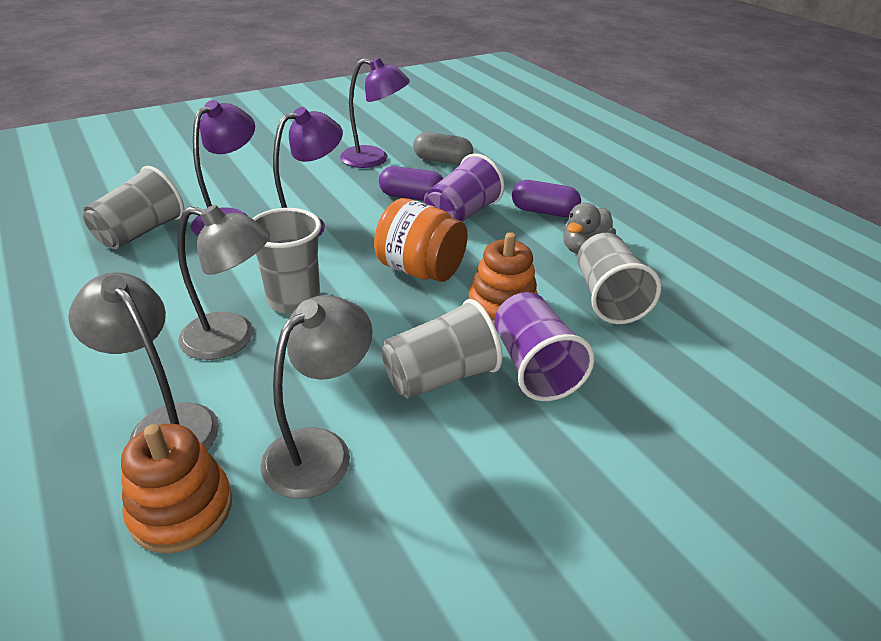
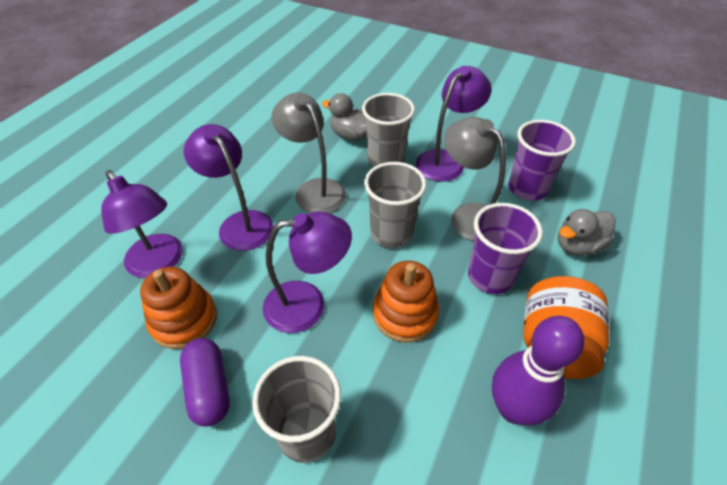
grey capsule: 1 -> 0
grey cup: 4 -> 3
grey duck: 1 -> 2
grey lamp: 3 -> 2
purple bowling pin: 0 -> 1
purple capsule: 2 -> 1
purple lamp: 3 -> 4

